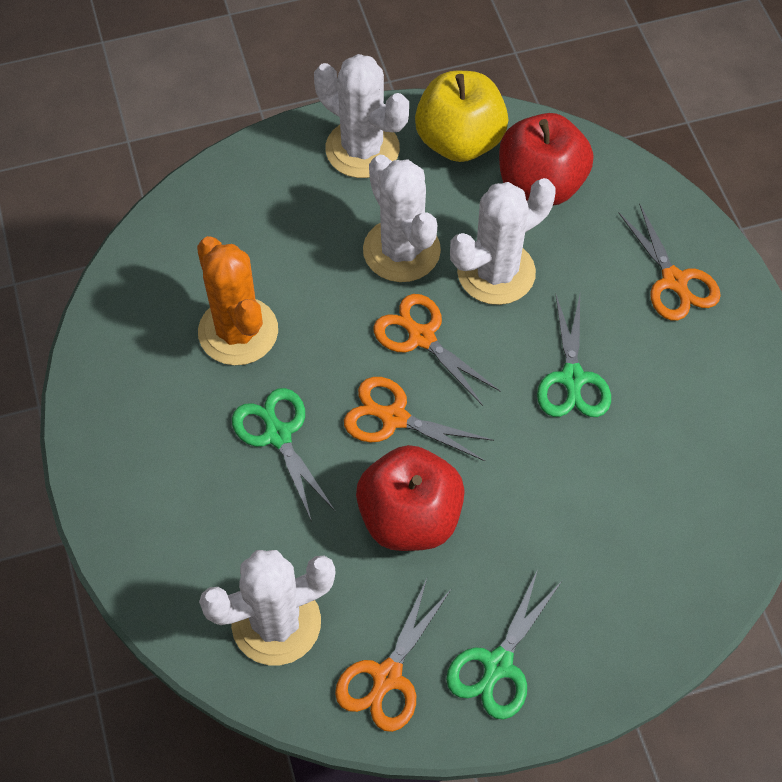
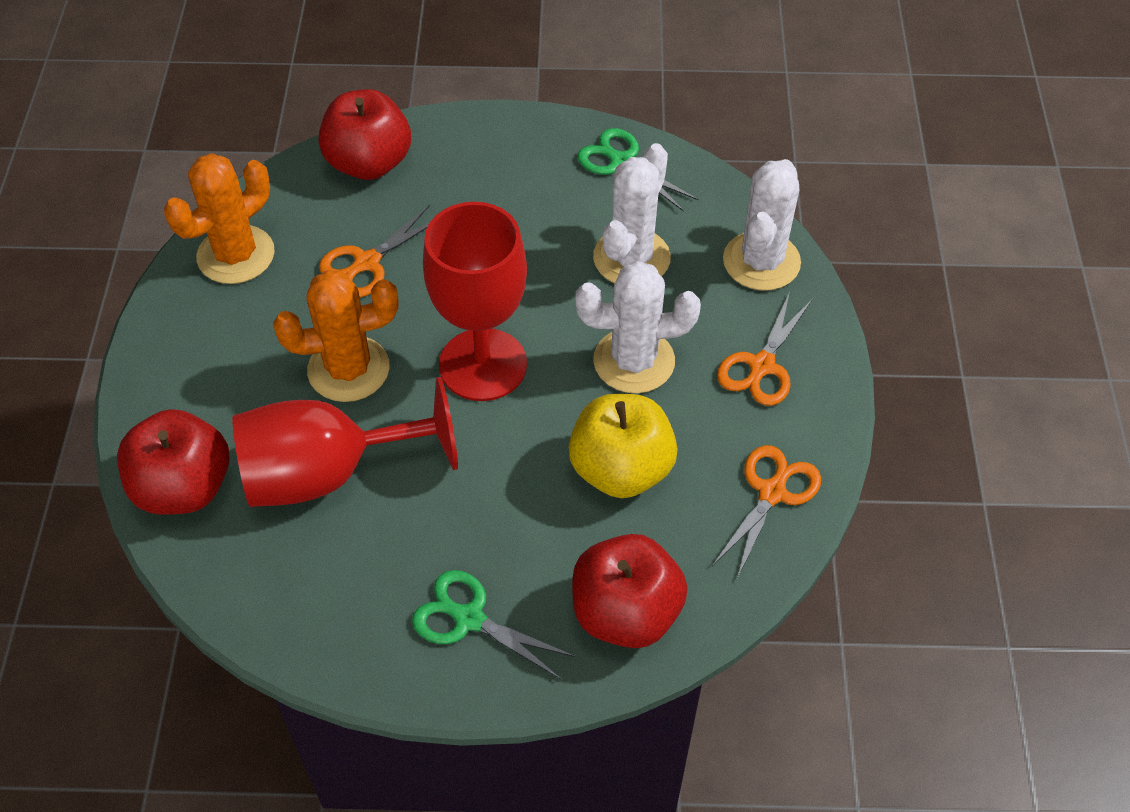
green scissors: 3 -> 2
orange cactus: 1 -> 2
orange scissors: 4 -> 3
red apple: 2 -> 3
red goblet: 0 -> 2
white cactus: 4 -> 3

